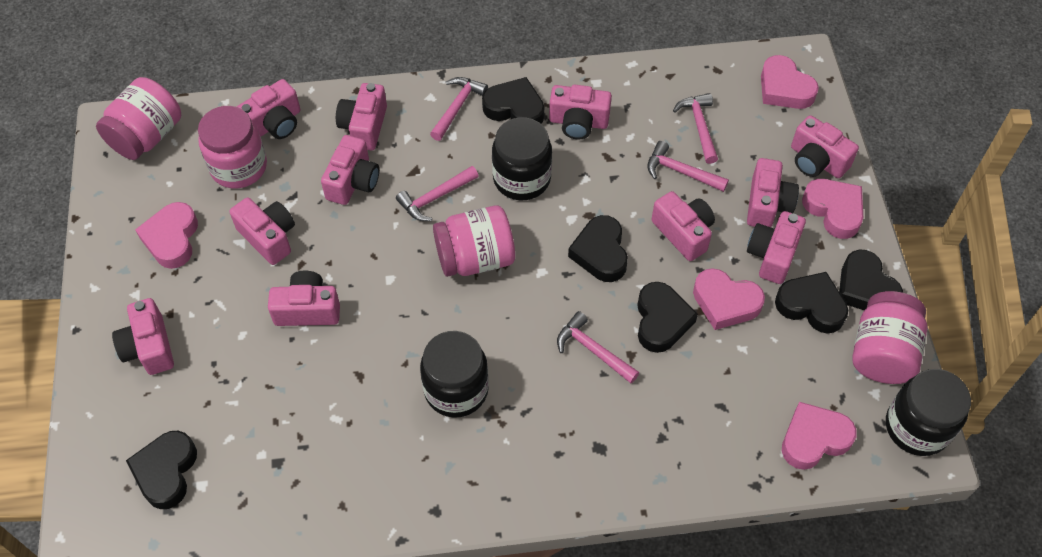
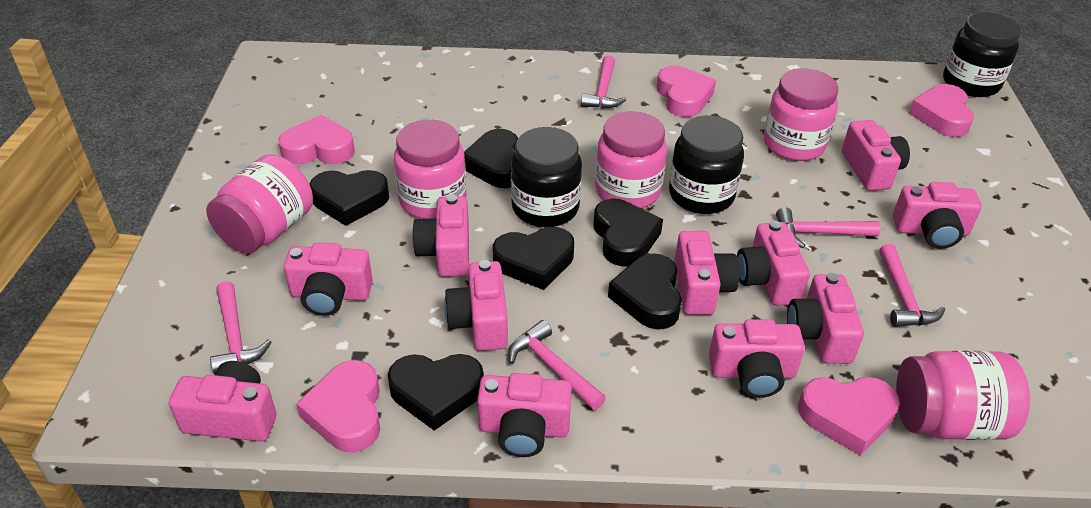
pink jar: 4 -> 5

